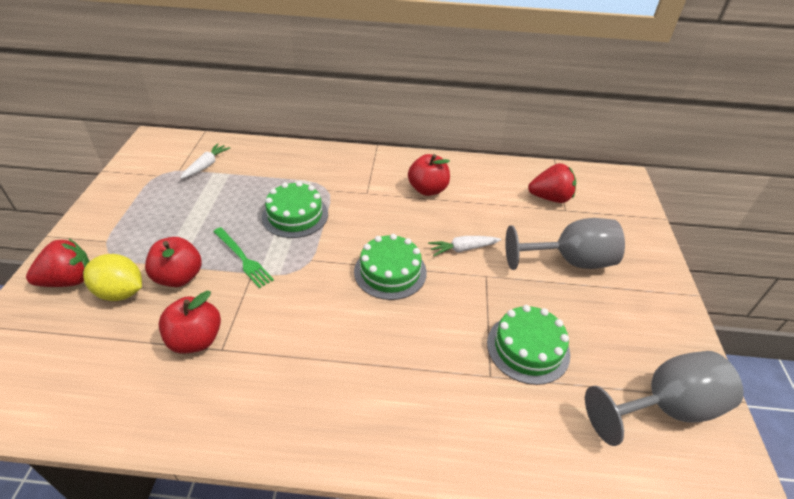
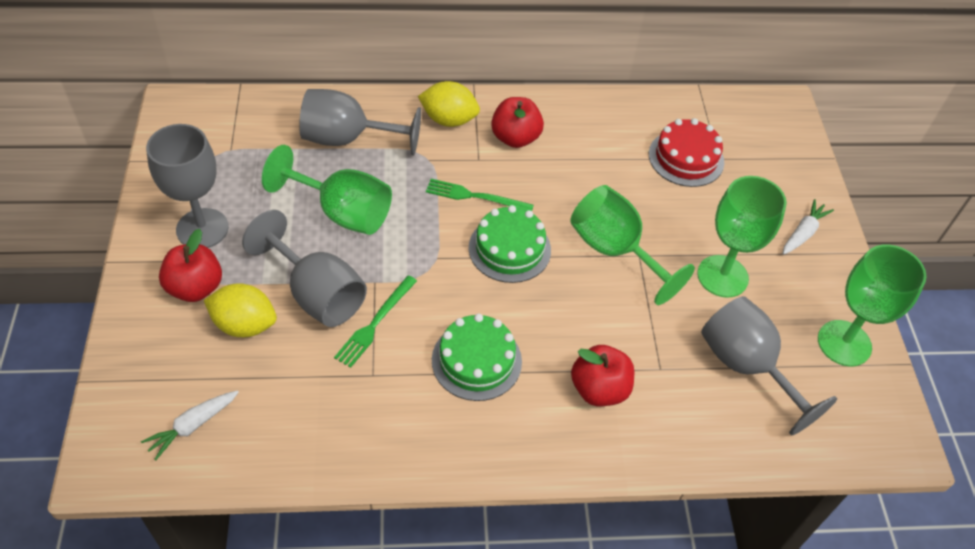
green cake: 3 -> 2
green fork: 1 -> 2
green goblet: 0 -> 4
grey goblet: 2 -> 4
red cake: 0 -> 1
red strawberry: 2 -> 0
yellow lemon: 1 -> 2

